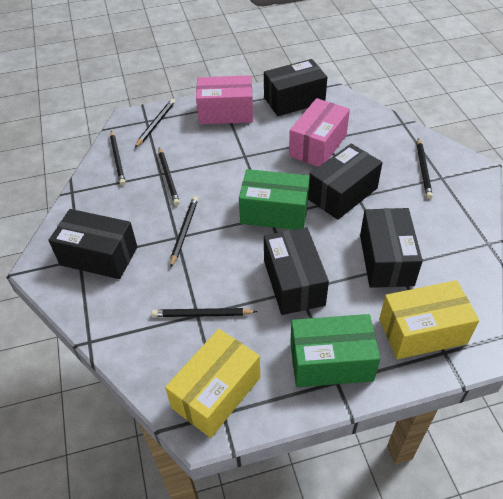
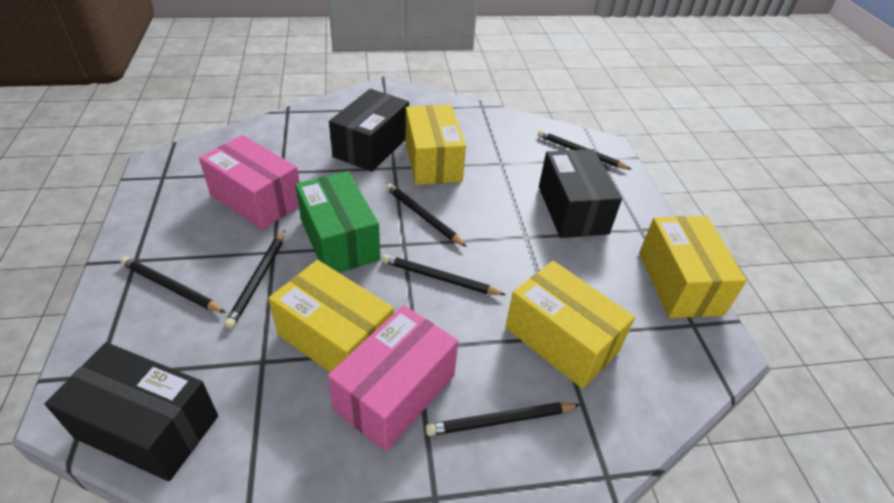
black box: 5 -> 3
green box: 2 -> 1
yellow box: 2 -> 4

